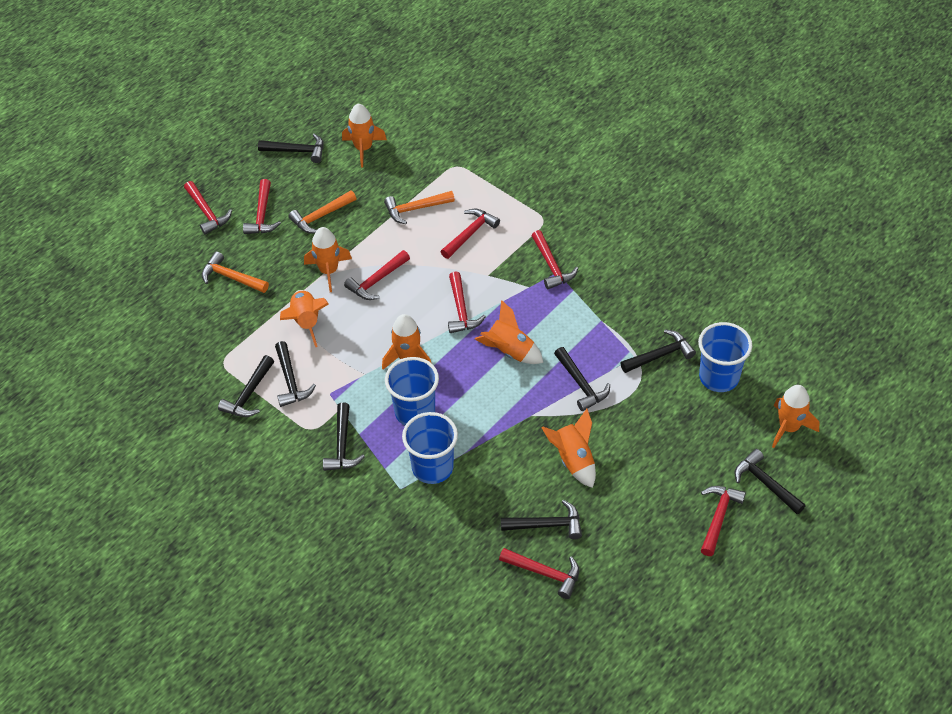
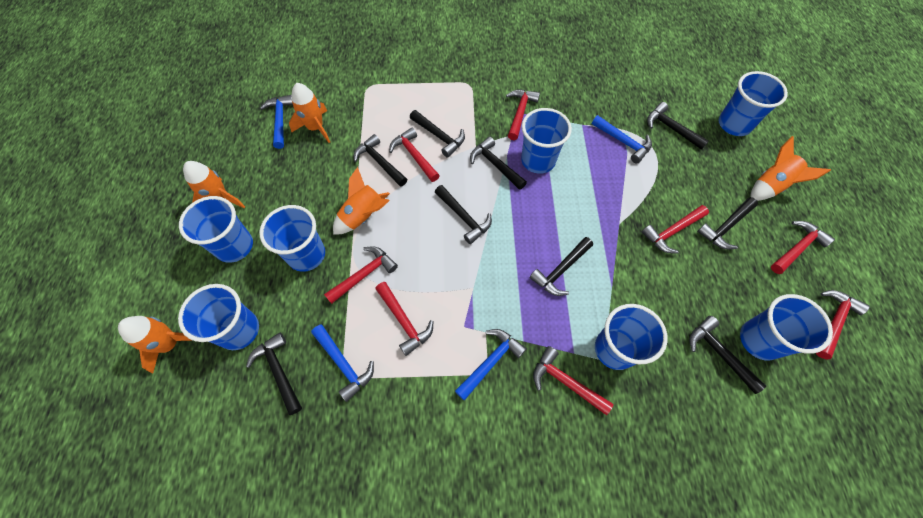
black hammer: 8 -> 9
blue cup: 3 -> 7
blue hammer: 0 -> 4
orange hammer: 3 -> 0
orange rocket: 7 -> 5

